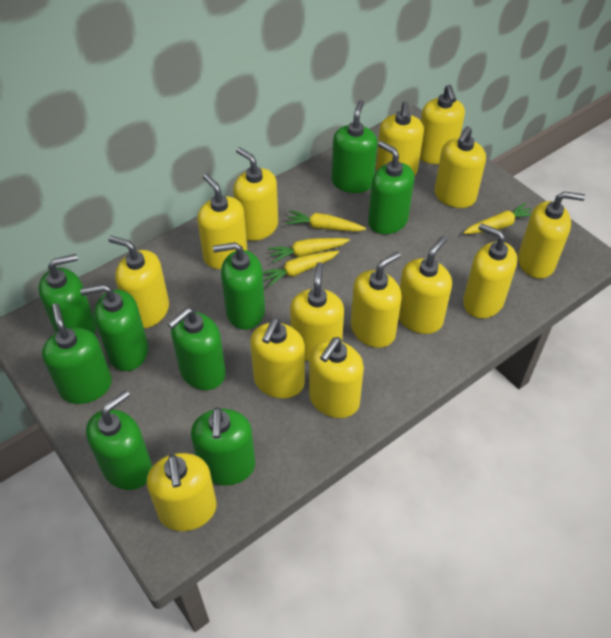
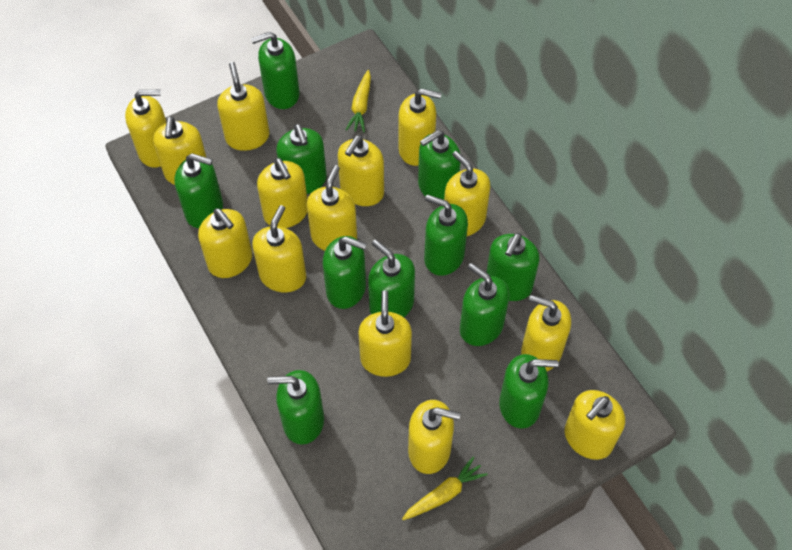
green soap dispenser: 9 -> 11
yellow carrot: 4 -> 2

